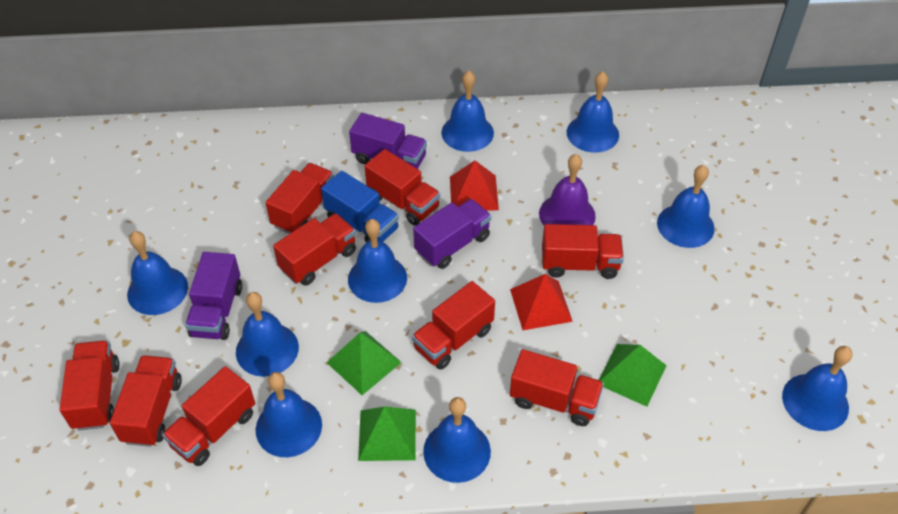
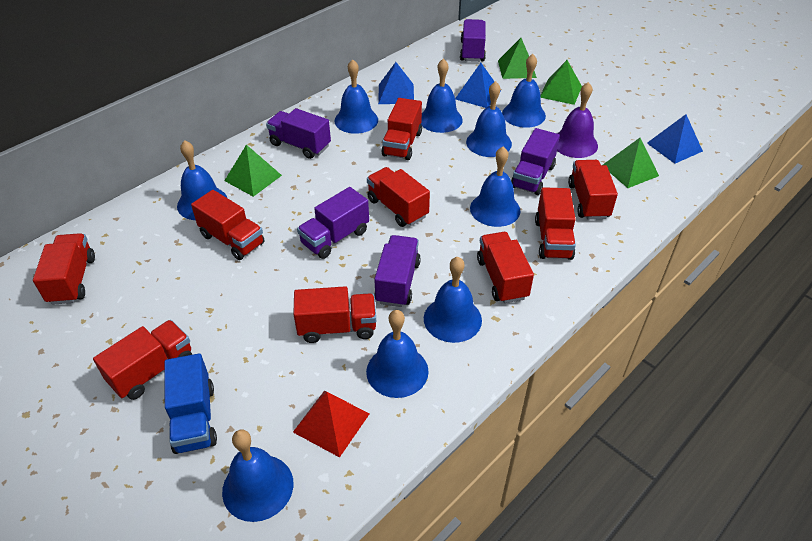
blue pyramid: 0 -> 3
green pyramid: 3 -> 4
purple truck: 3 -> 5
red pyramid: 2 -> 1

